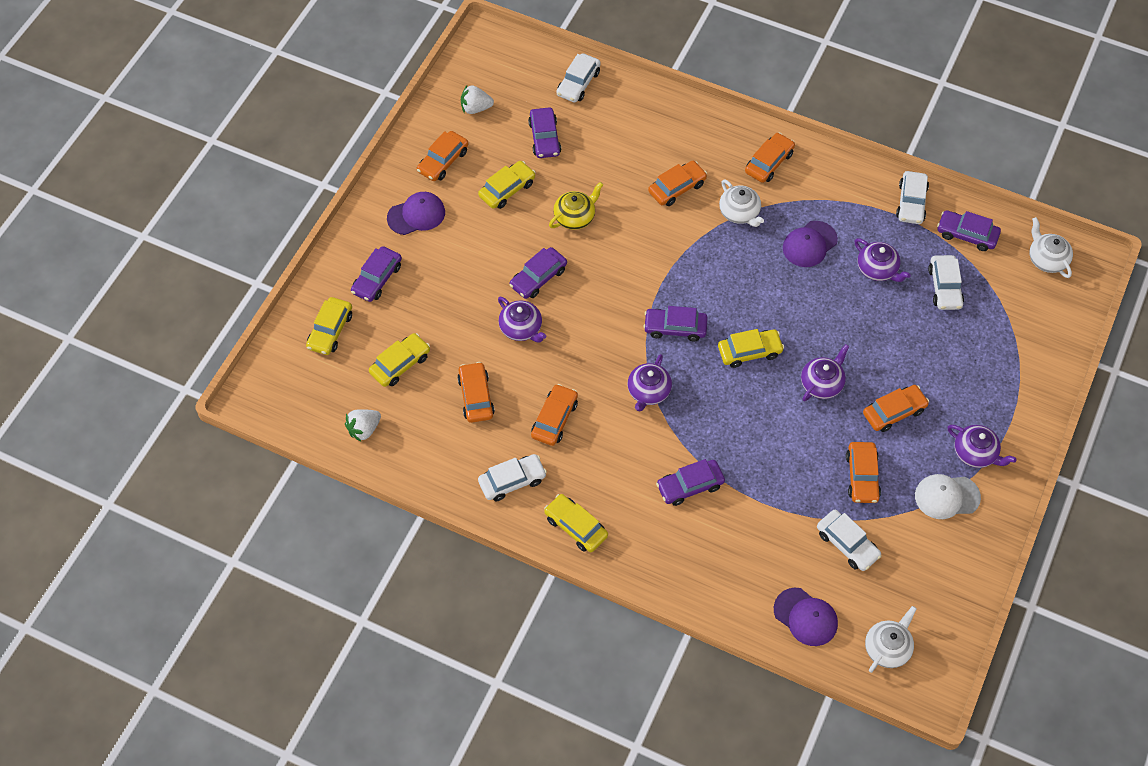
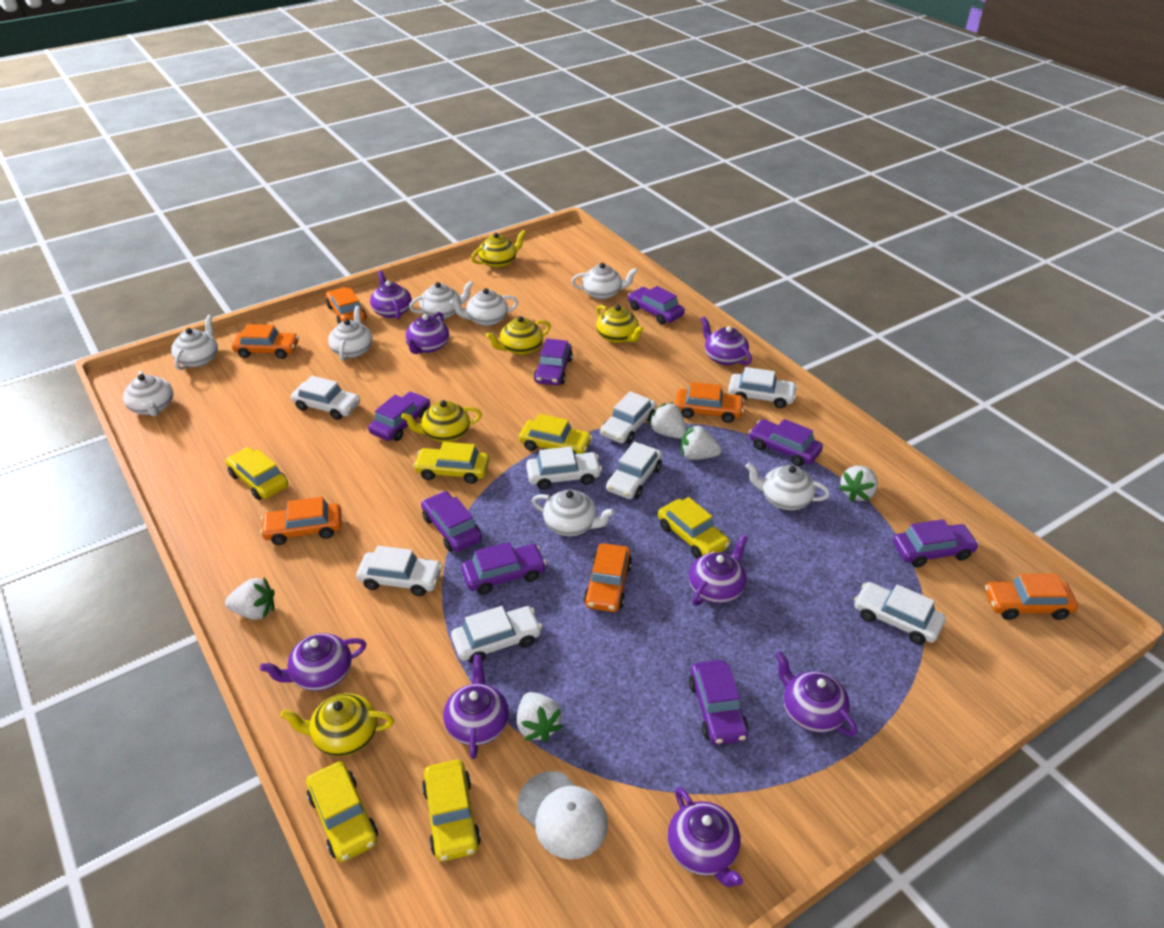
orange car: 7 -> 6
purple cap: 3 -> 0
purple car: 6 -> 8
purple teapot: 5 -> 8
white car: 5 -> 8
white strawberry: 2 -> 5
white teapot: 3 -> 8
yellow car: 5 -> 6
yellow teapot: 1 -> 5

